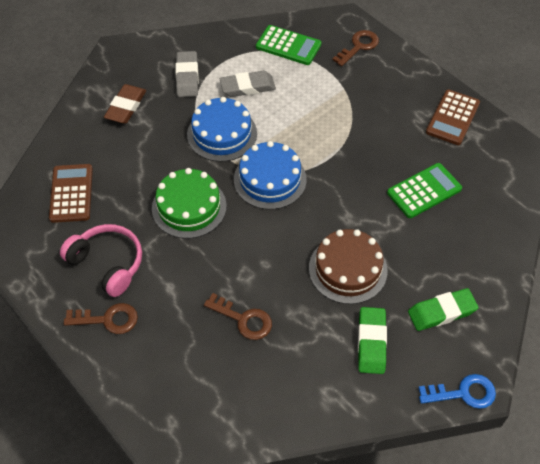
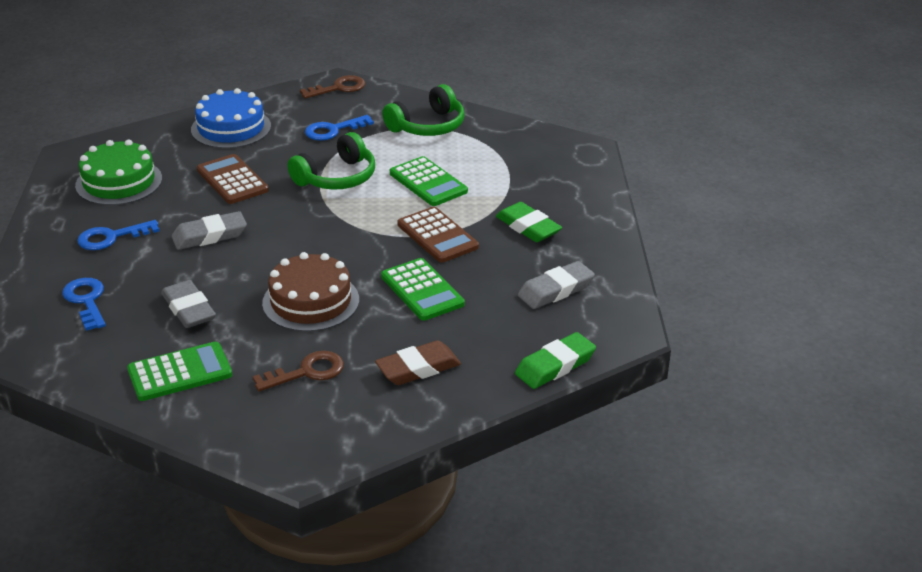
blue cake: 2 -> 1
blue key: 1 -> 3
brown key: 3 -> 2
green calculator: 2 -> 3
green headphones: 0 -> 2
grey eraser: 2 -> 3
pink headphones: 1 -> 0

